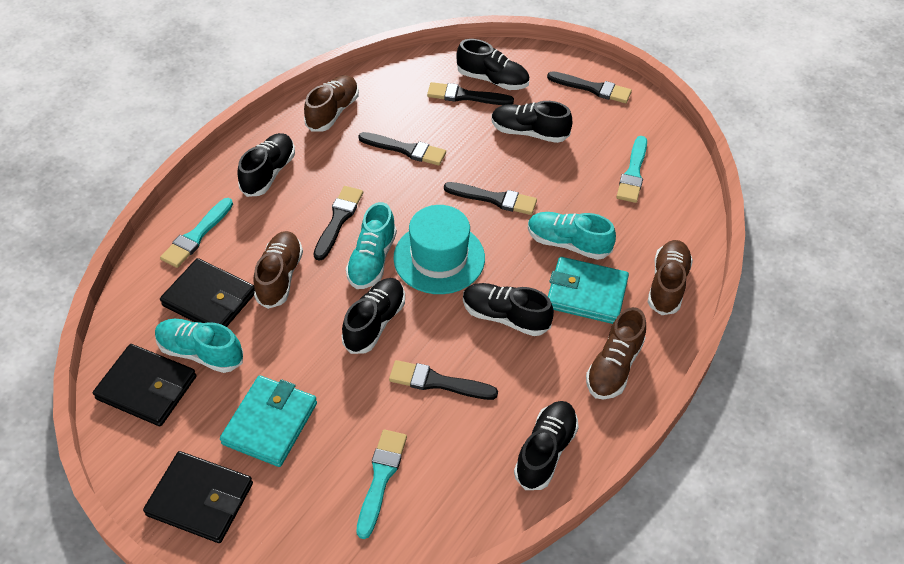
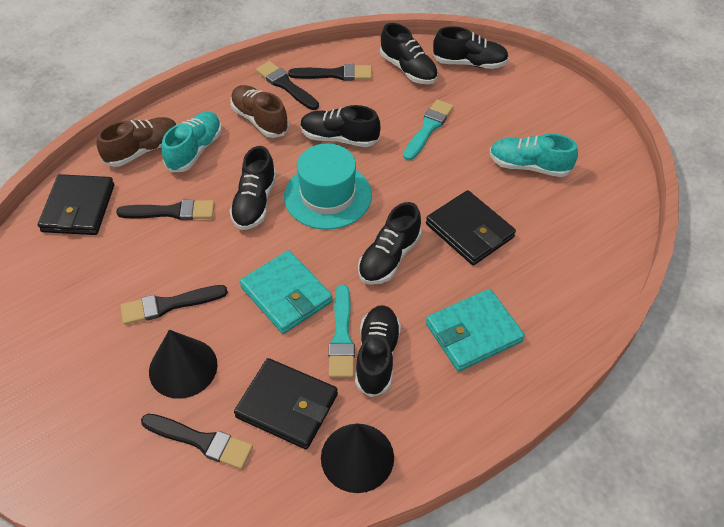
black brush: 6 -> 5
black cone: 0 -> 2
brown shoe: 4 -> 2
turquoise brush: 3 -> 2
turquoise shoe: 3 -> 2

